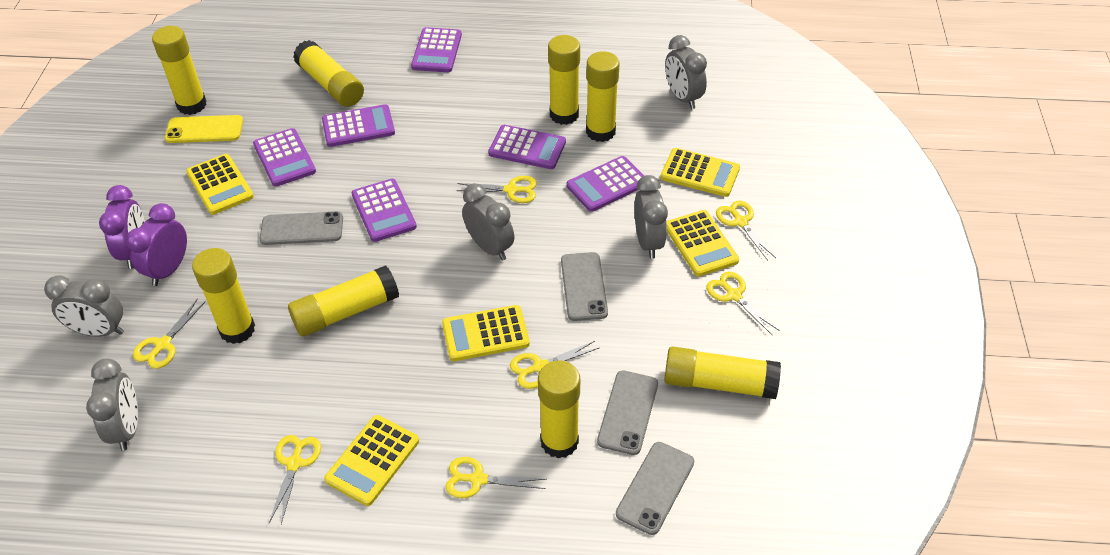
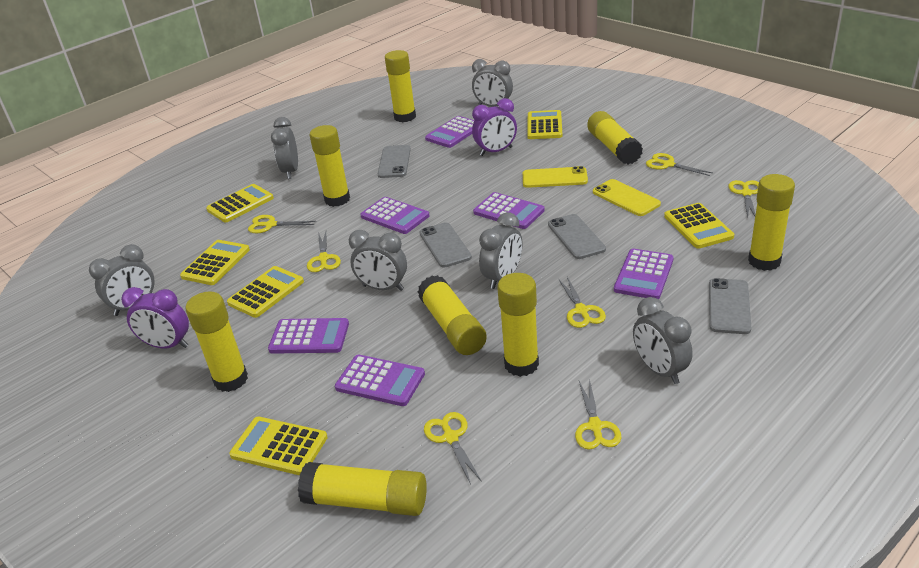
grey clock: 5 -> 6
yellow calculator: 5 -> 6
yellow phone: 1 -> 2

